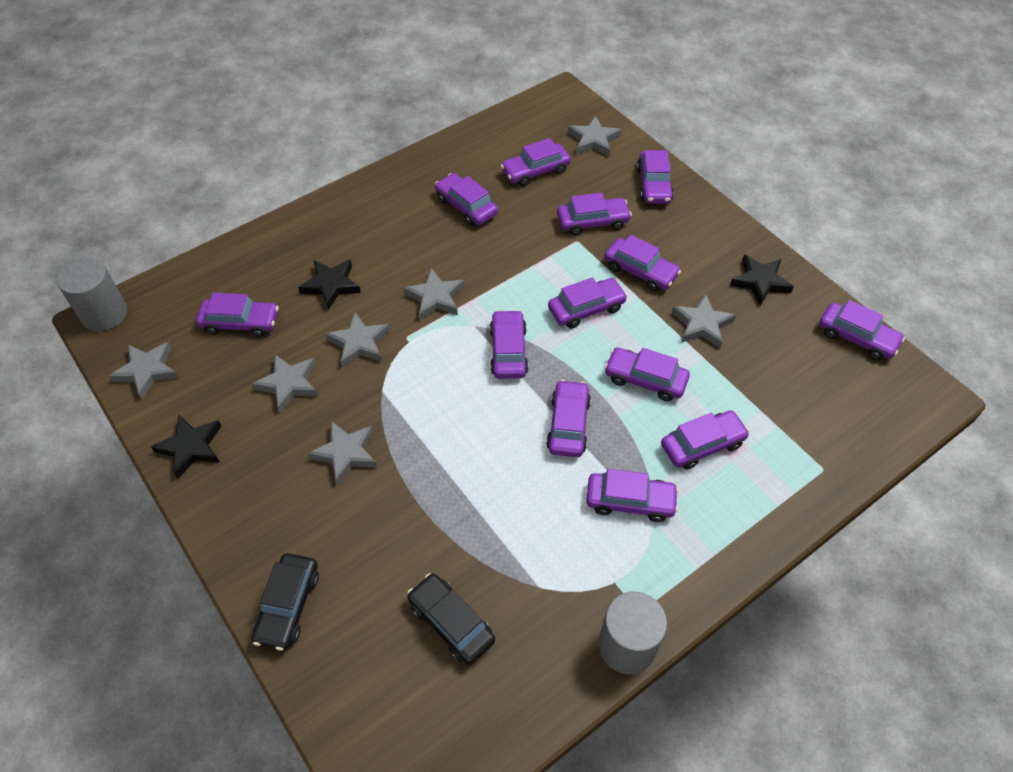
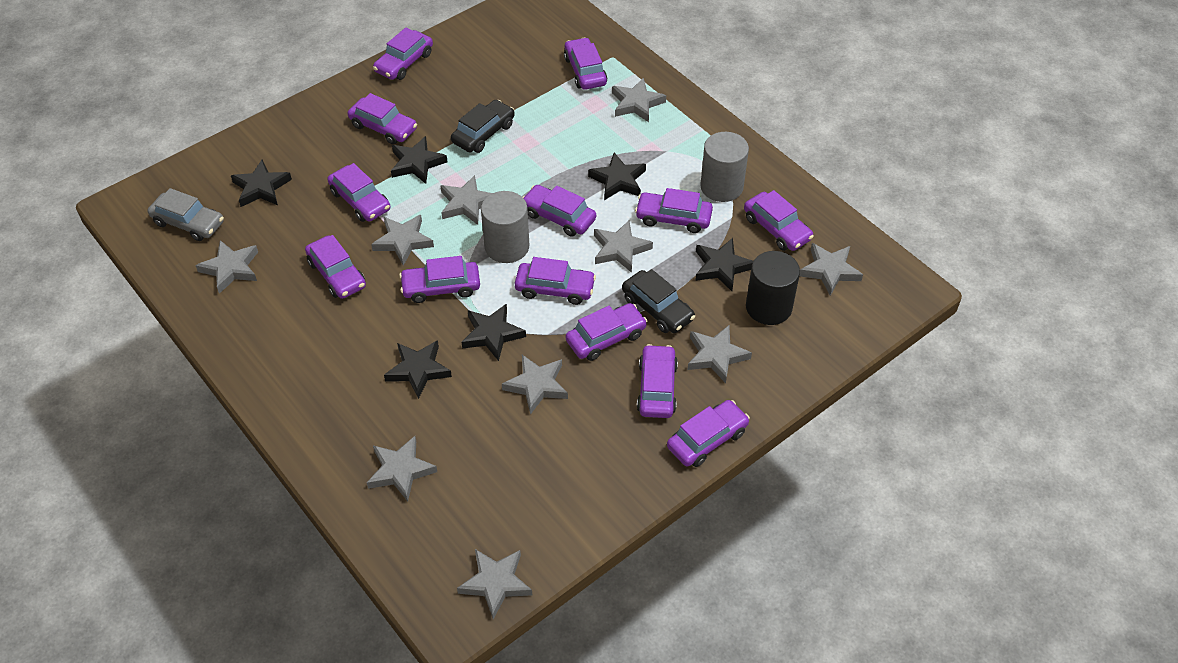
black cylinder: 0 -> 1
black star: 3 -> 6
grey car: 0 -> 1
grey star: 7 -> 10

